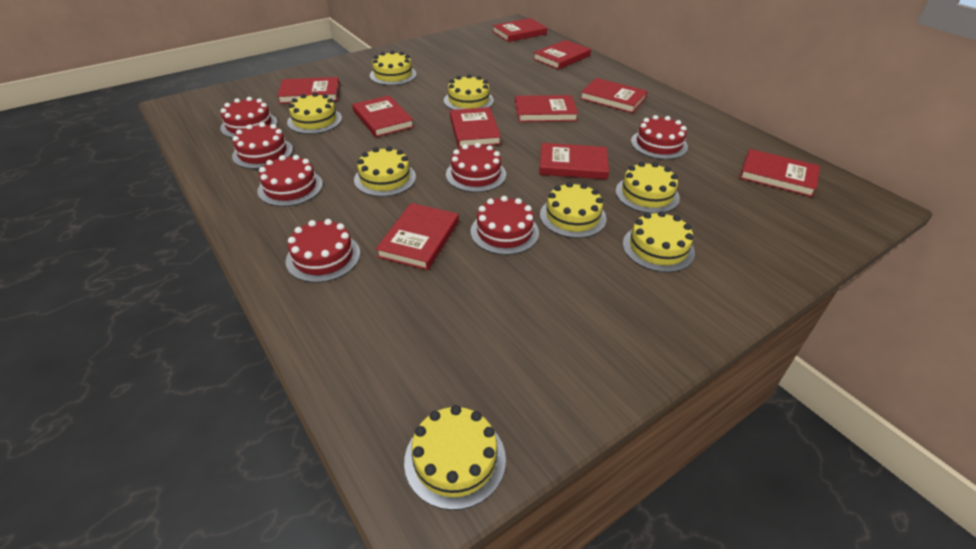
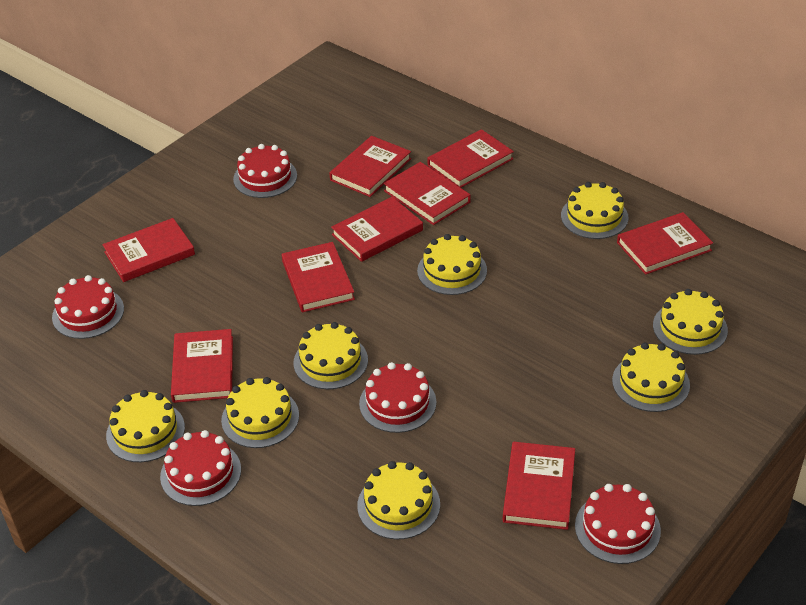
red book: 10 -> 9
red cake: 7 -> 5

